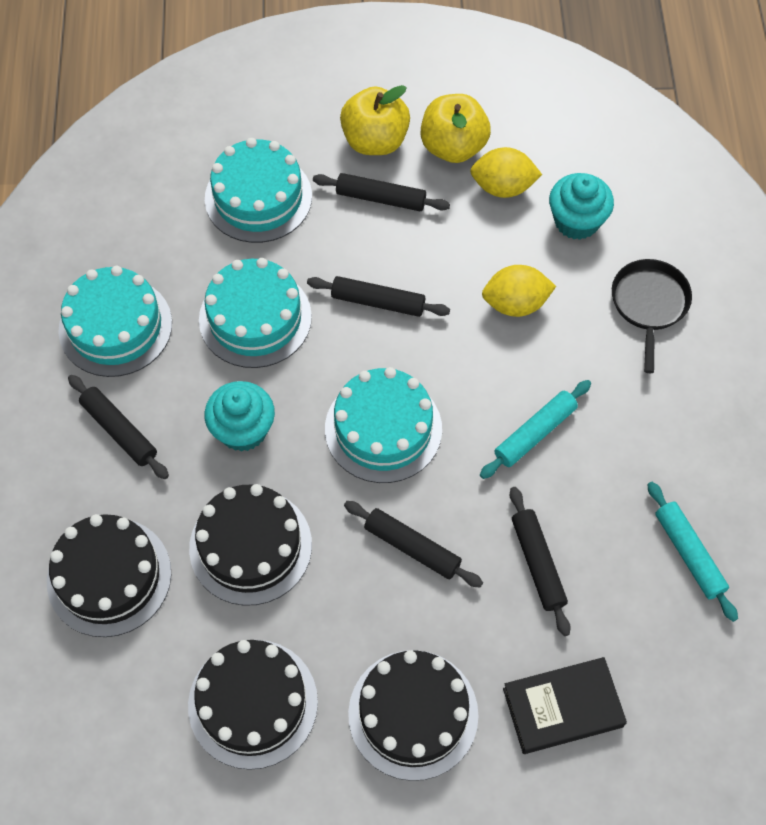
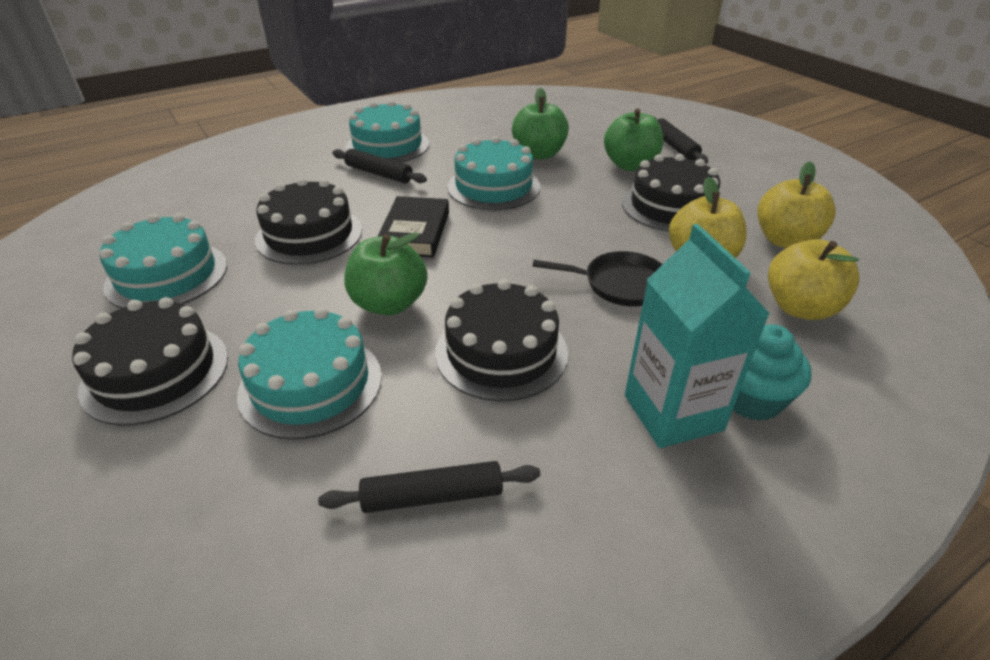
black rolling pin: 5 -> 3
green apple: 0 -> 3
turquoise carton: 0 -> 1
turquoise cupcake: 2 -> 1
turquoise rolling pin: 2 -> 0
yellow apple: 2 -> 3
yellow lemon: 2 -> 0

